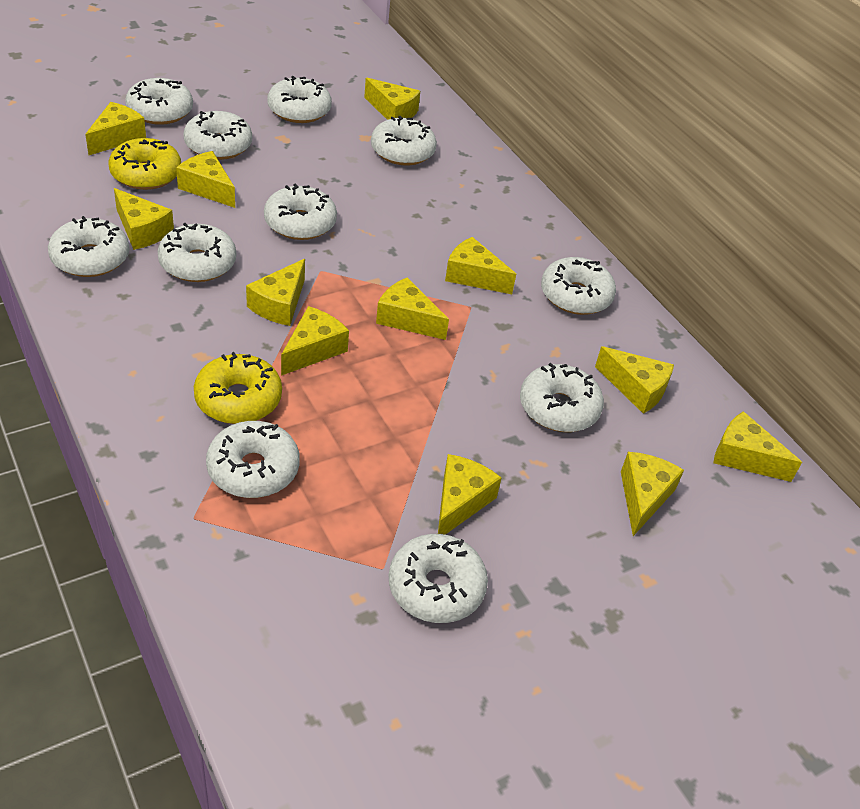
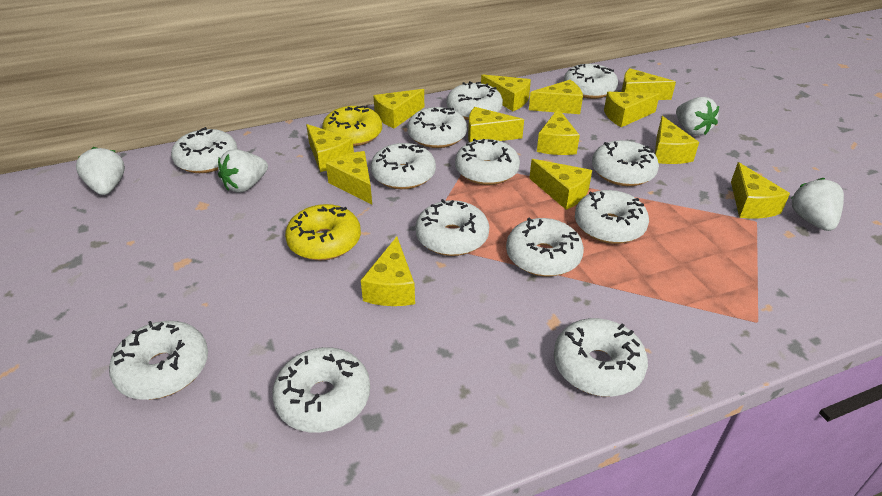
white donut: 11 -> 13
white strawberry: 0 -> 4
yellow cheese: 12 -> 13

